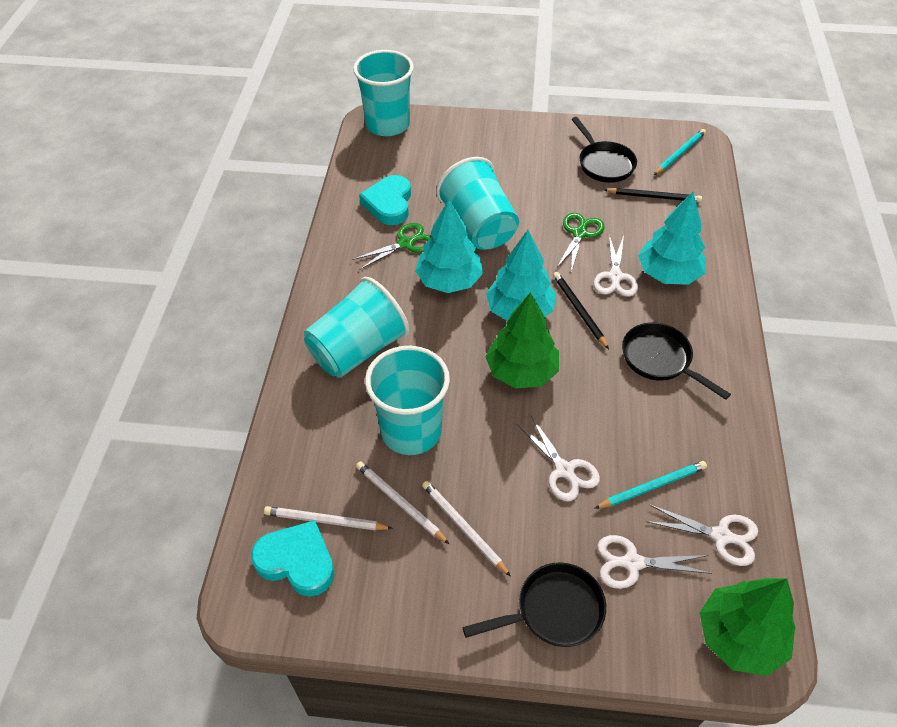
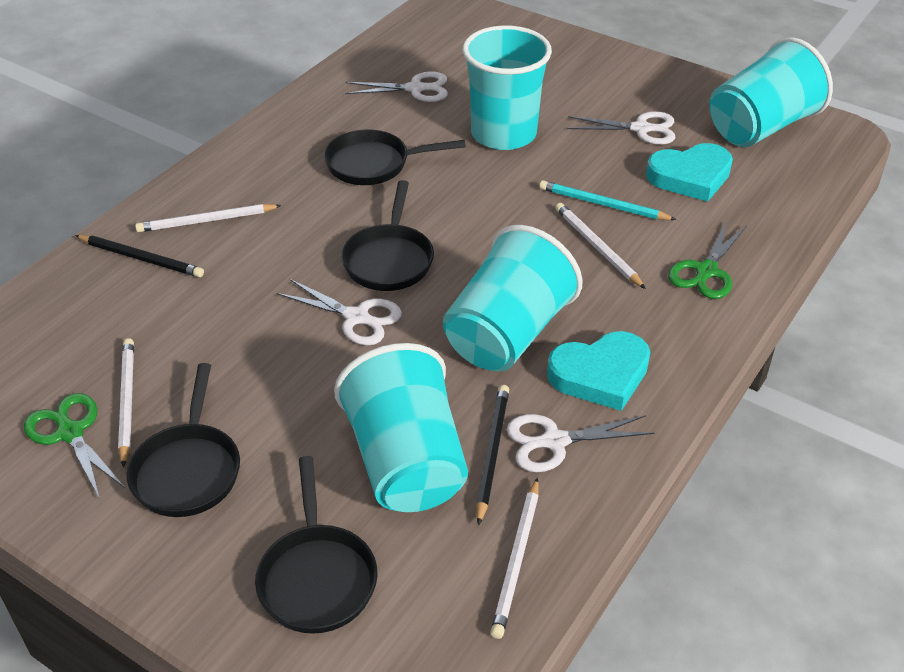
black pan: 3 -> 4
green tree: 2 -> 0
turquoise pencil: 2 -> 1
turquoise tree: 3 -> 0
white pencil: 3 -> 4

